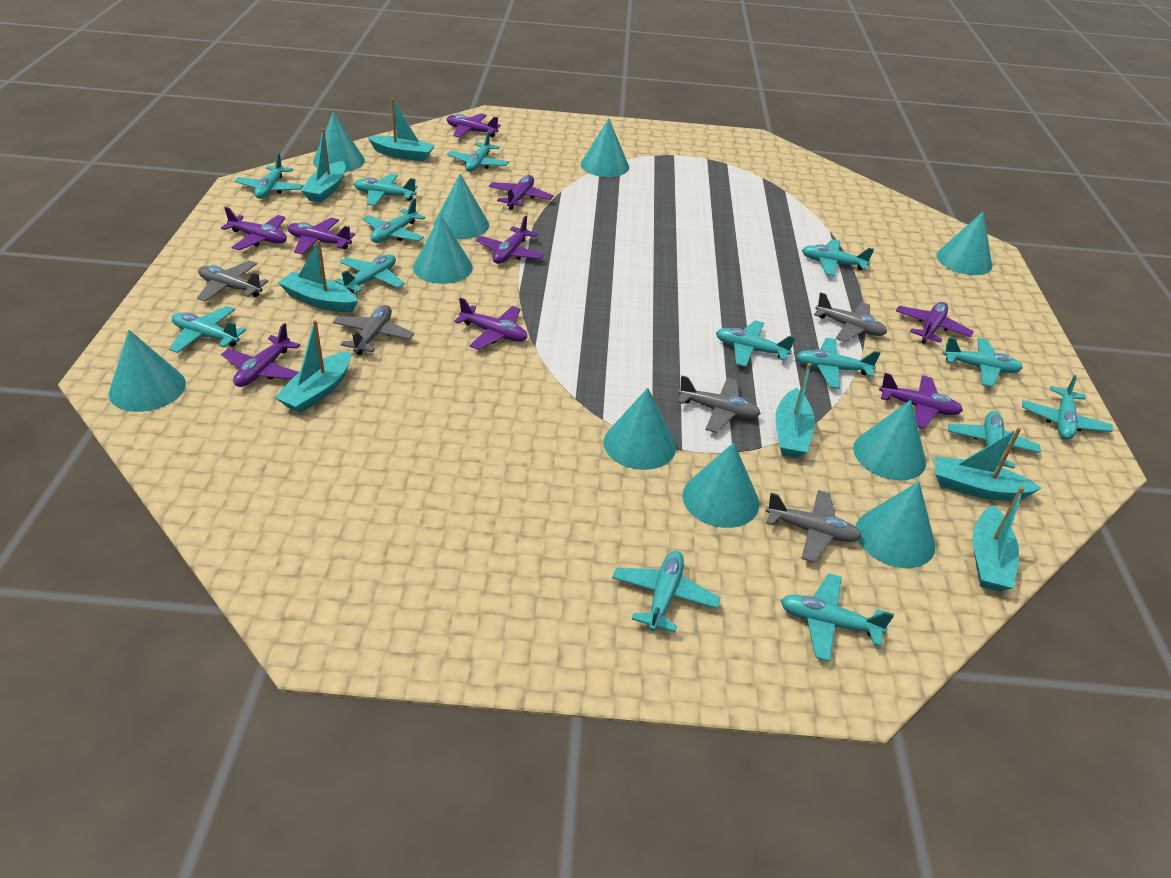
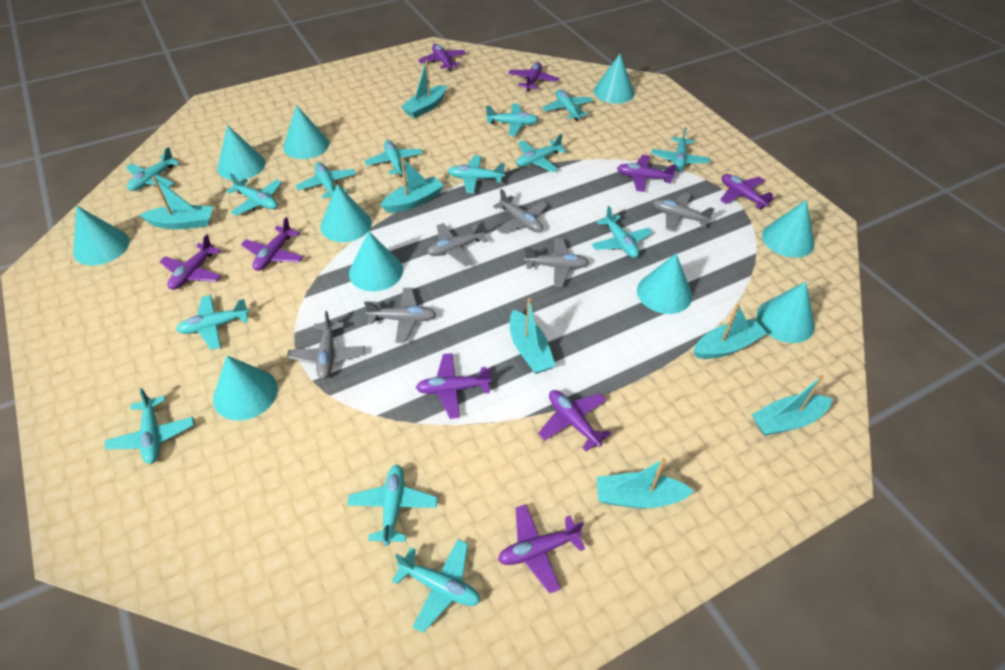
grey plane: 5 -> 6

